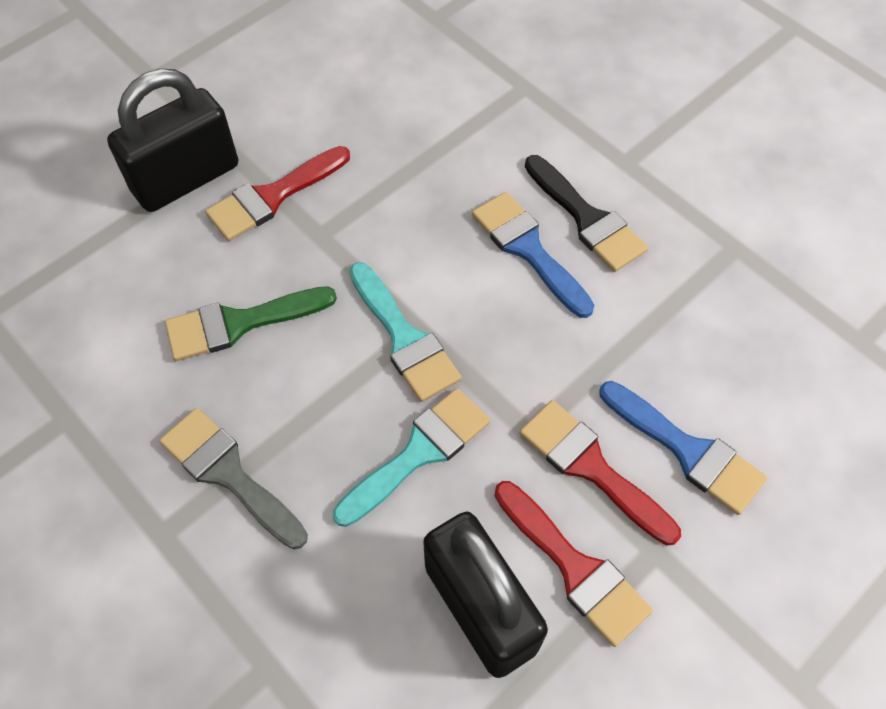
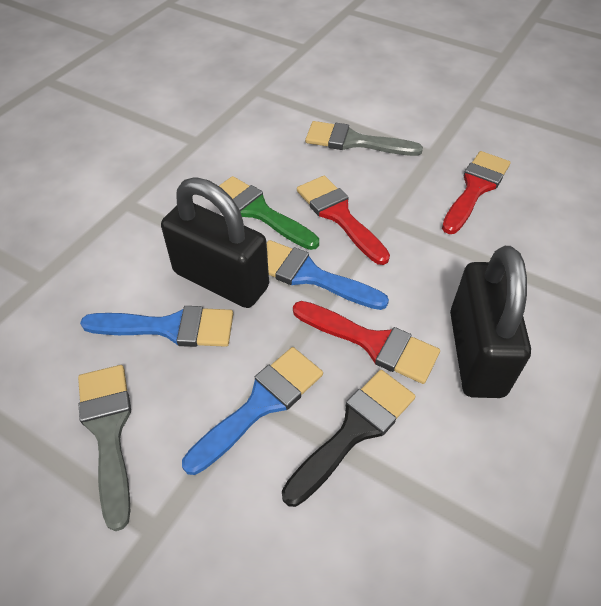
blue brush: 2 -> 3
grey brush: 1 -> 2
turquoise brush: 2 -> 0

